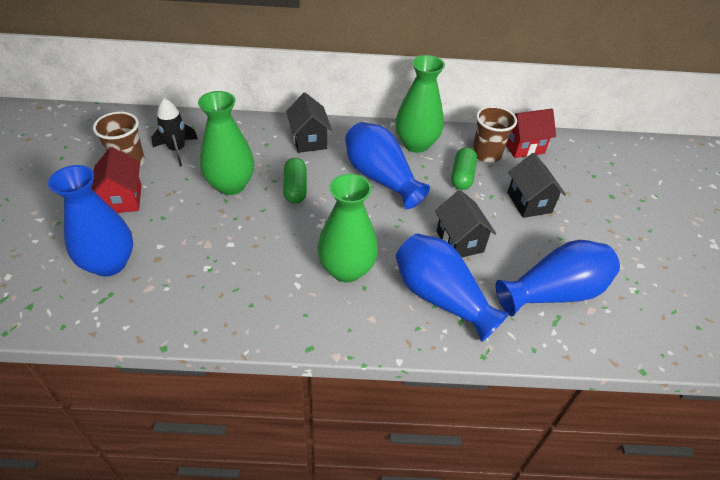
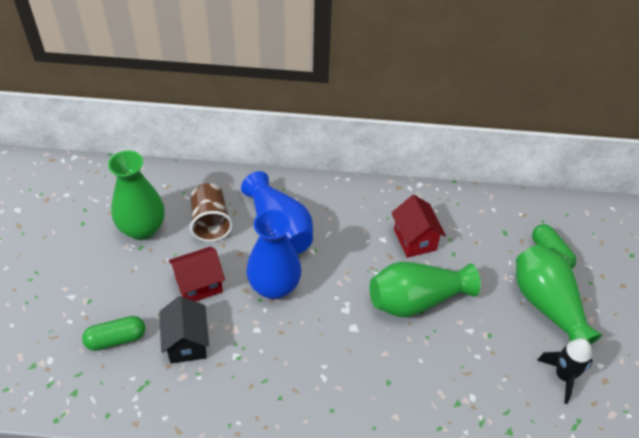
black house: 3 -> 1
blue vase: 4 -> 2
brown cup: 2 -> 1

